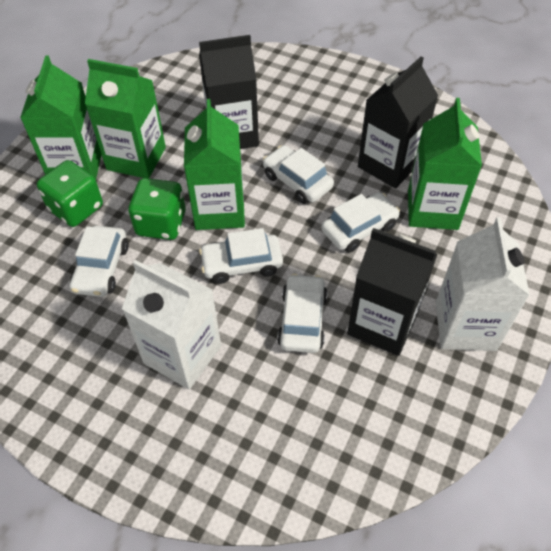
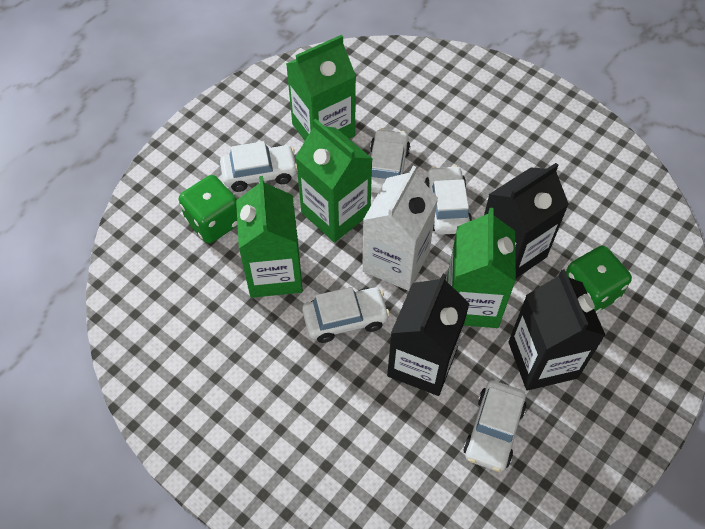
white carton: 2 -> 1

